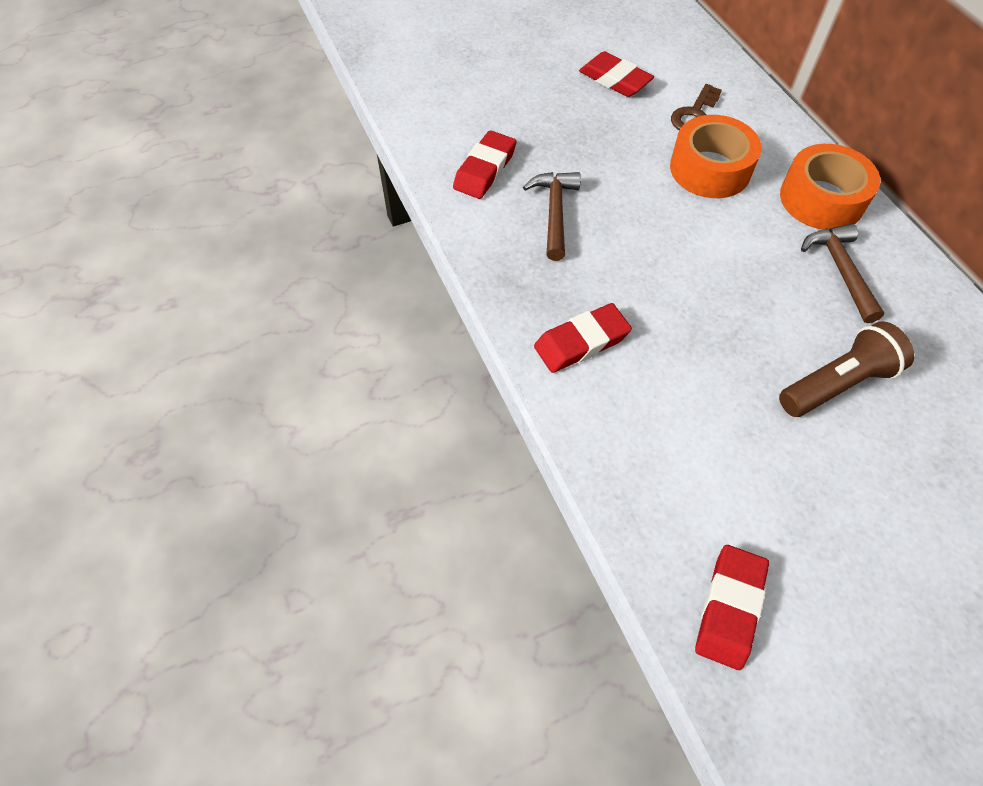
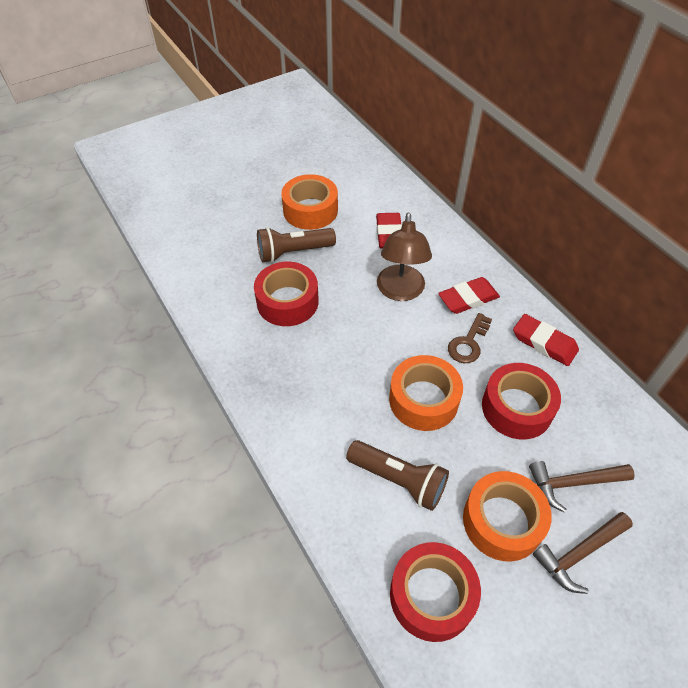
brown flashlight: 1 -> 2
brown lamp: 0 -> 1
orange tape: 2 -> 3
red eraser: 4 -> 3
red tape: 0 -> 3

